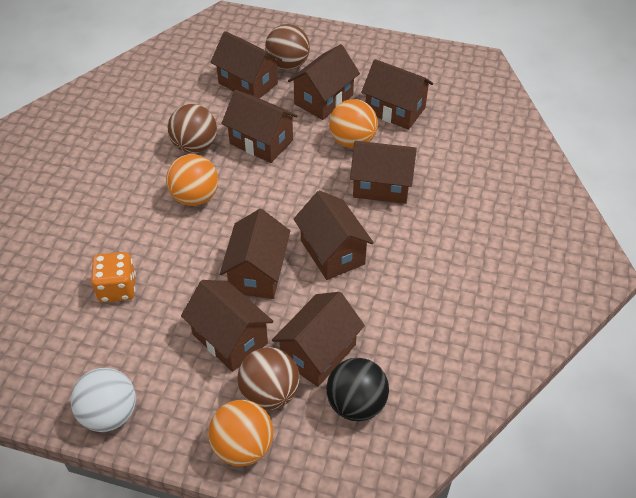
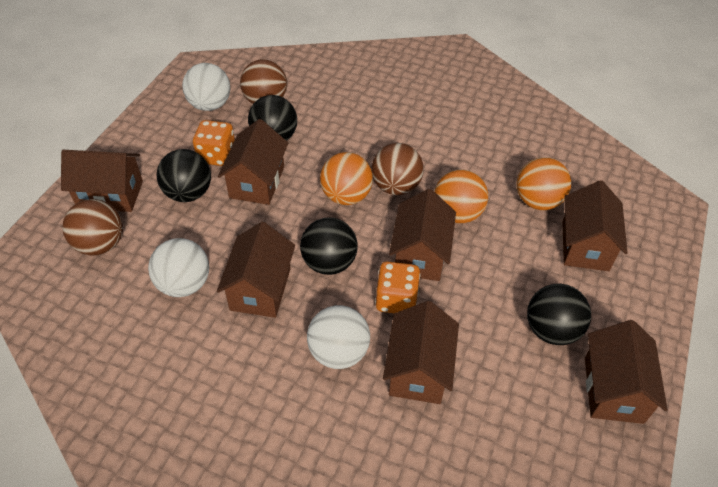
black ball: 1 -> 4
brown house: 9 -> 7
orange dice: 1 -> 2
white ball: 1 -> 3

